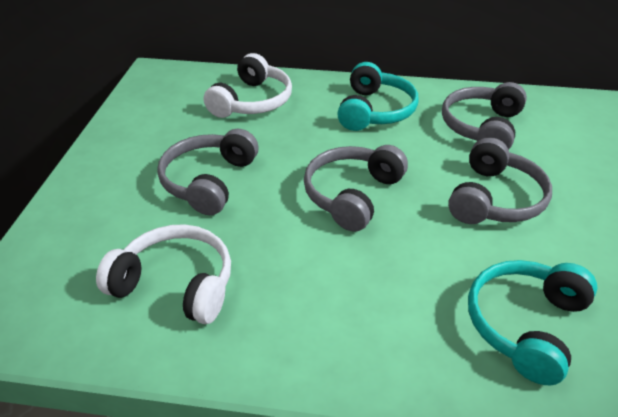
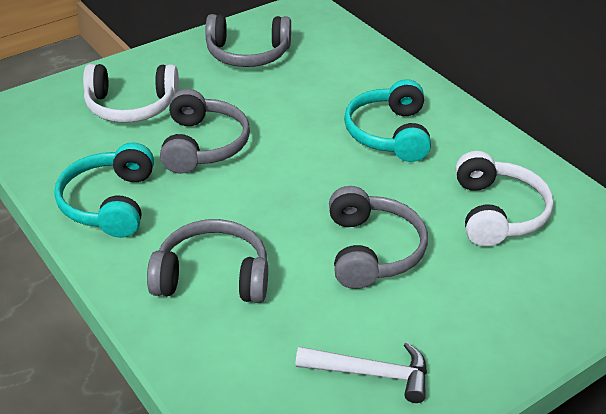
white hammer: 0 -> 1

